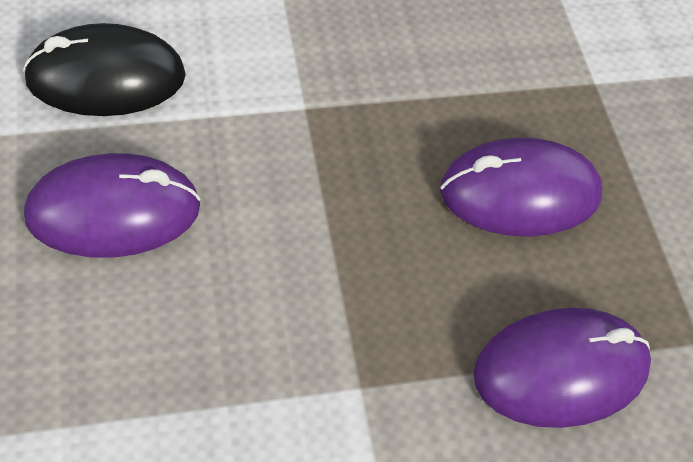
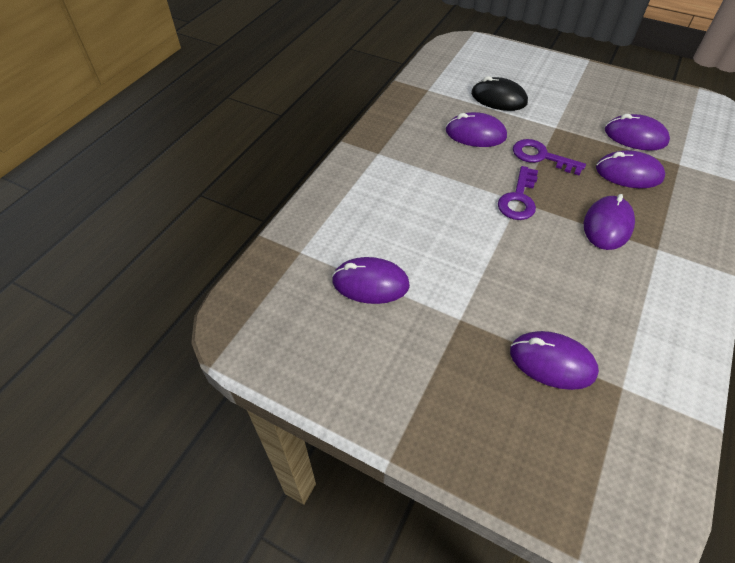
purple key: 0 -> 2
purple mouse: 3 -> 6

